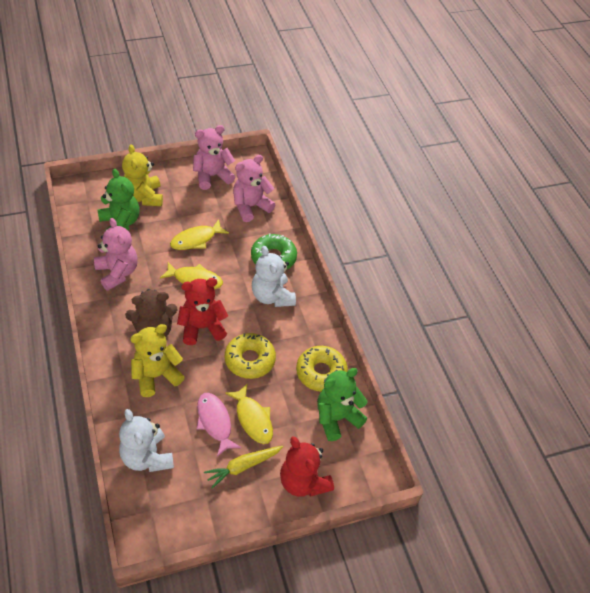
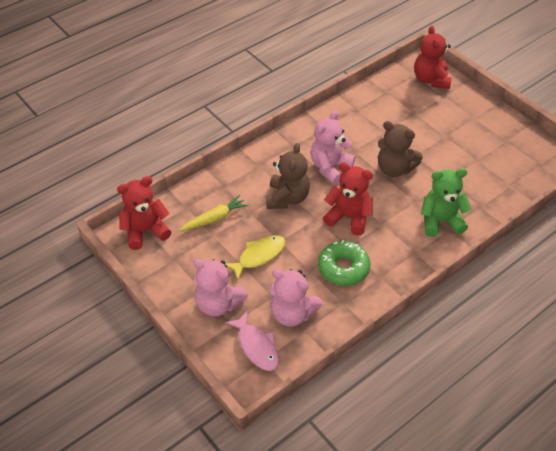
brown teddy bear: 1 -> 2
green teddy bear: 2 -> 1
red teddy bear: 2 -> 3
white teddy bear: 2 -> 0
yellow donut: 2 -> 0
yellow fish: 3 -> 1
yellow teddy bear: 2 -> 0

